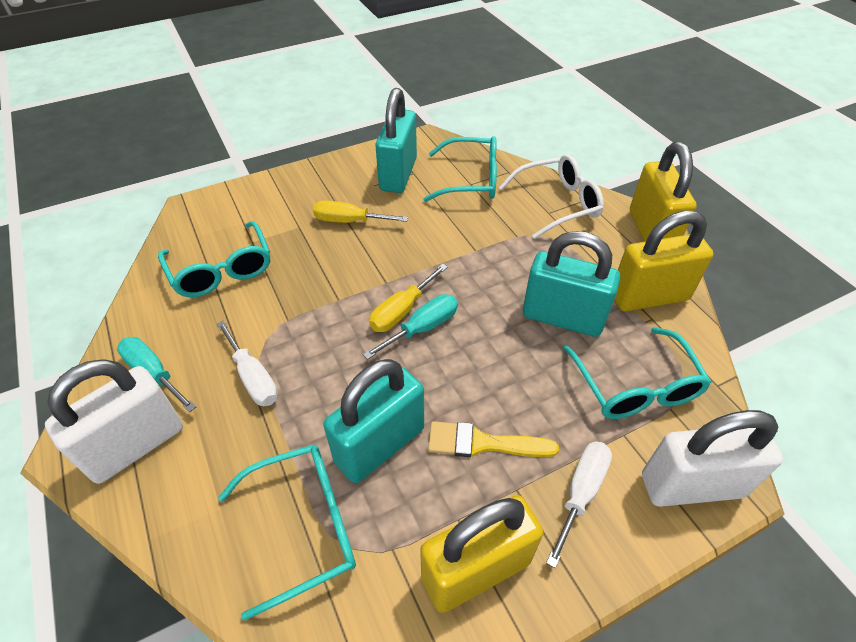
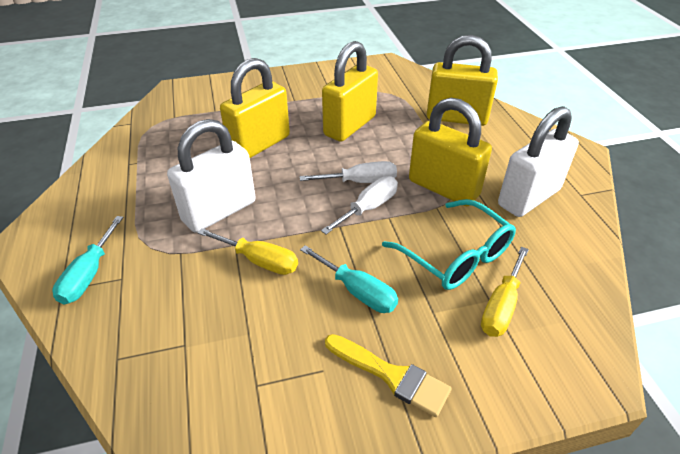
turquoise glasses: 4 -> 1
turquoise padlock: 3 -> 0
white glasses: 1 -> 0
yellow padlock: 3 -> 4

